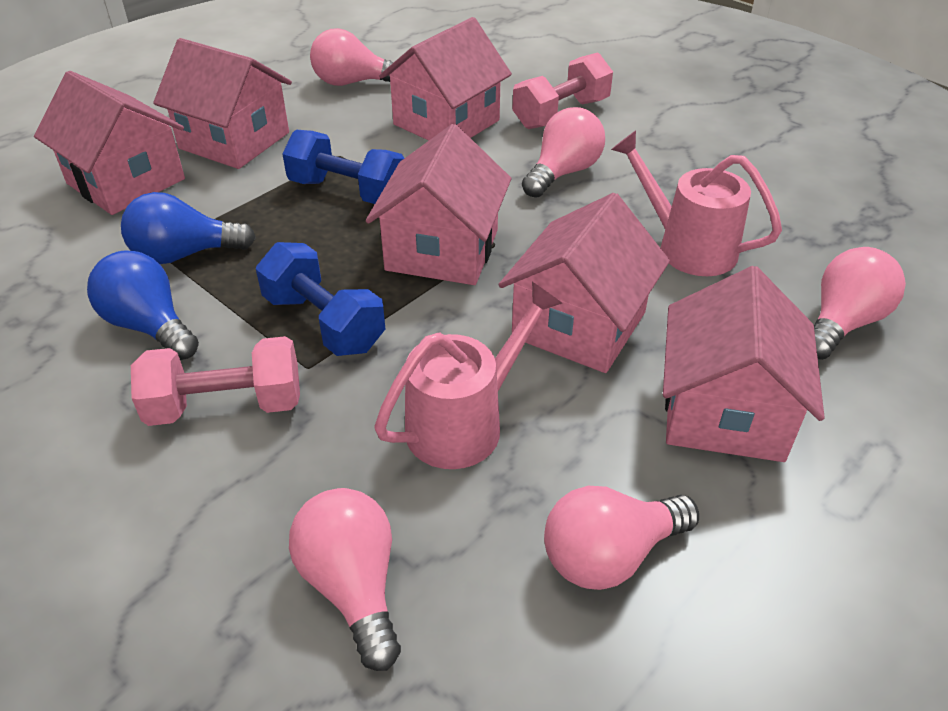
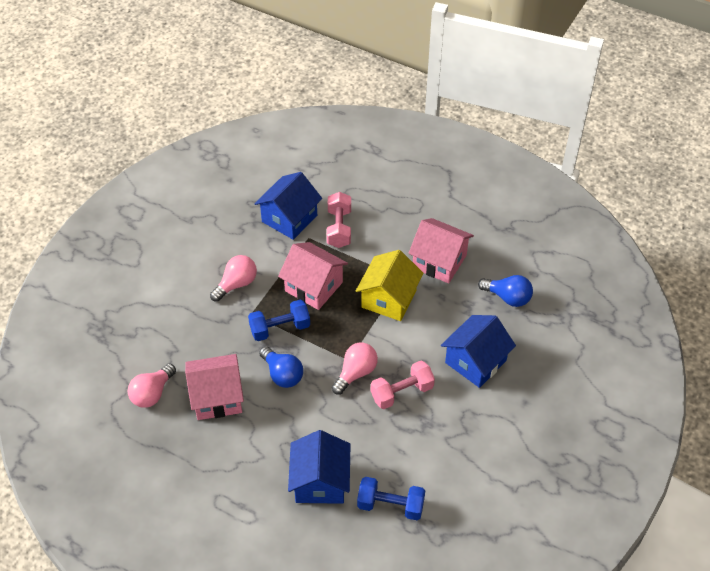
blue house: 0 -> 3
pink house: 6 -> 3
pink light bulb: 5 -> 3
pink watering can: 2 -> 0
yellow house: 0 -> 1

